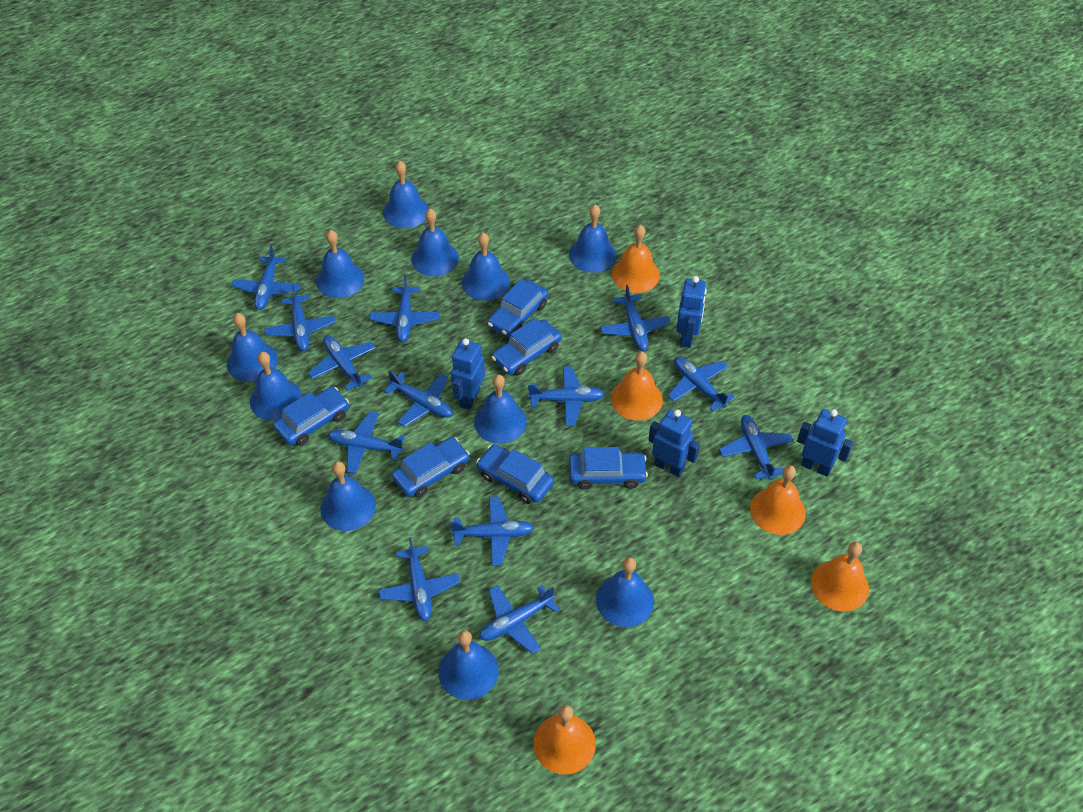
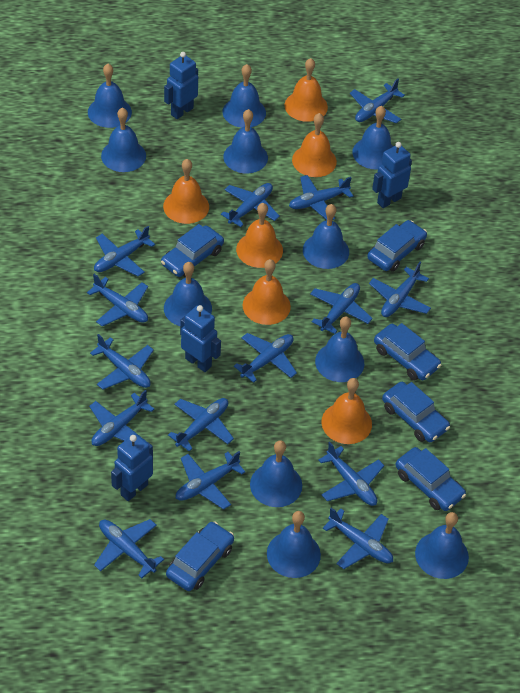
blue plane: 13 -> 15
orange bell: 5 -> 6

